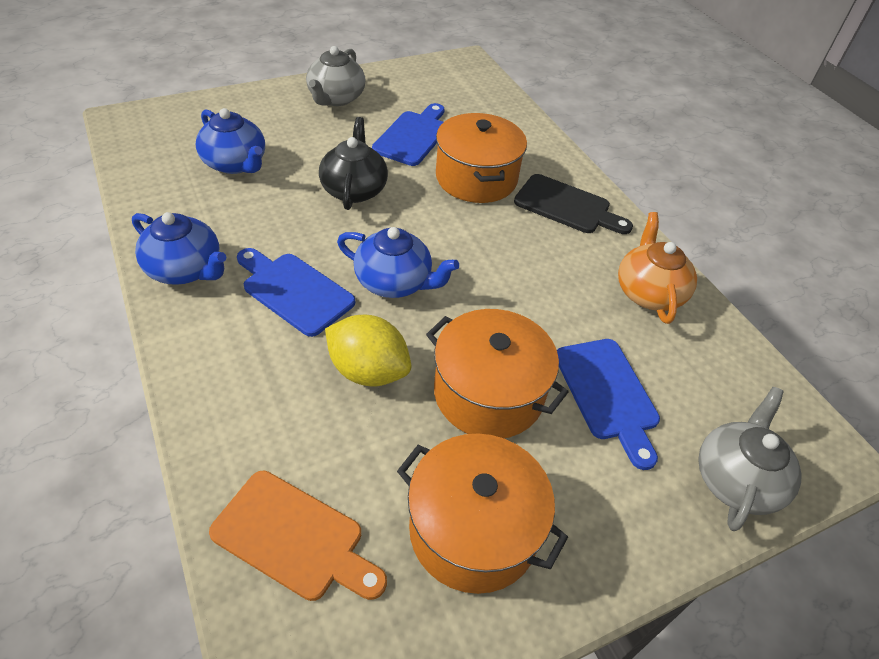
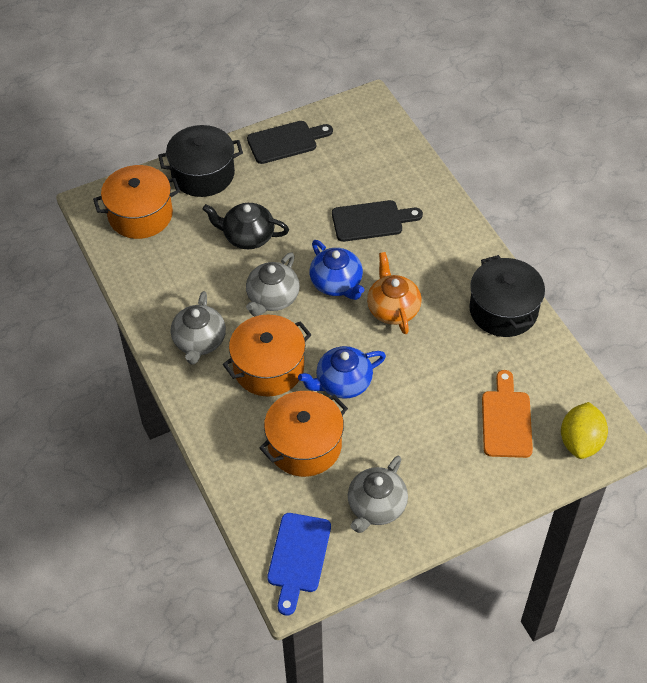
black cutting board: 1 -> 2
black pot: 0 -> 2
blue cutting board: 3 -> 1
blue teapot: 3 -> 2
grey teapot: 2 -> 3

